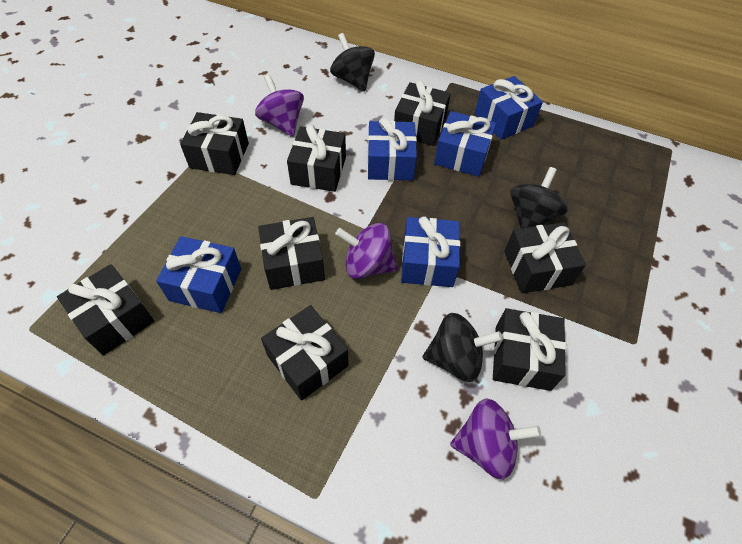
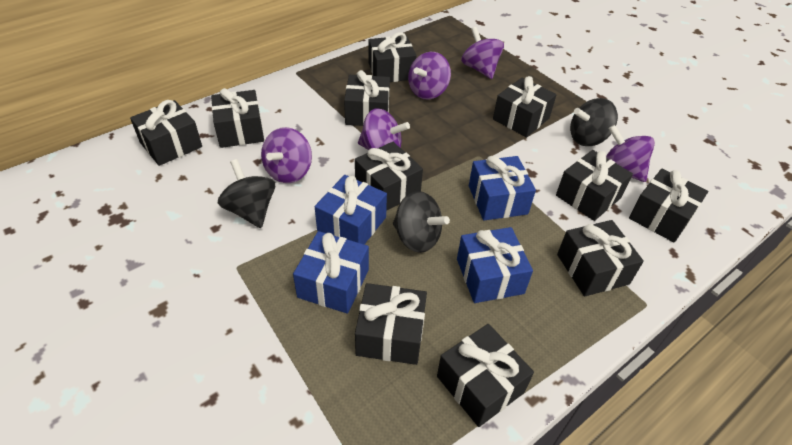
black gift: 8 -> 11
blue gift: 5 -> 4
purple spinning top: 3 -> 5

